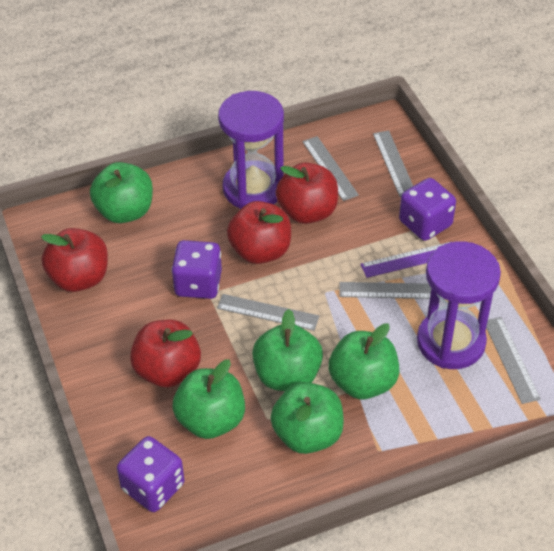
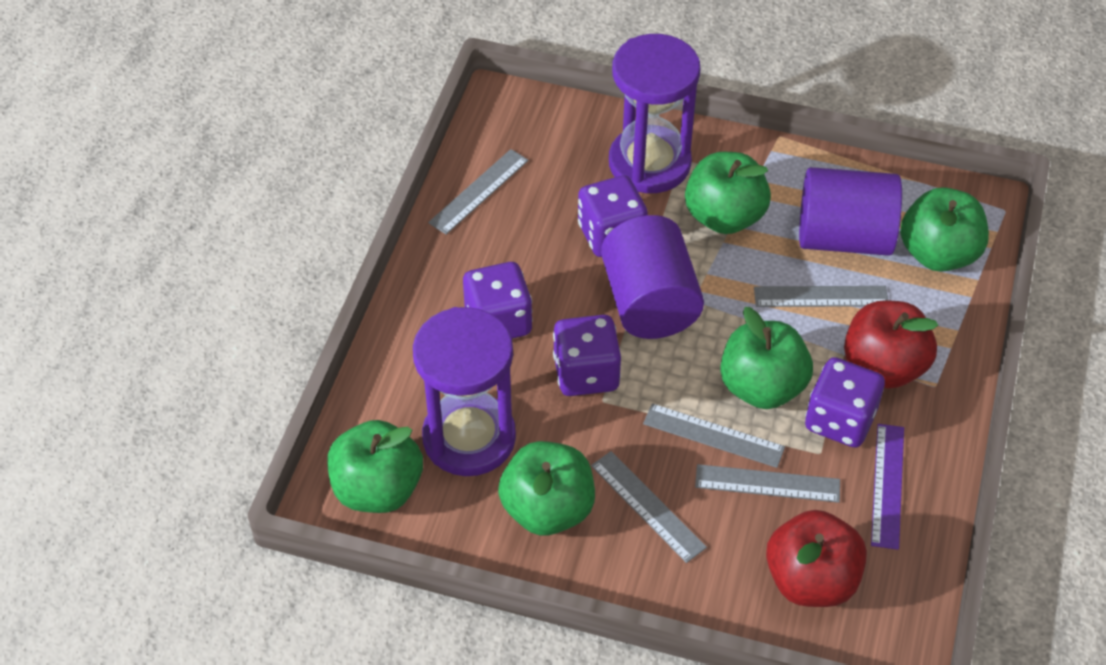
purple cylinder: 0 -> 2
purple dice: 3 -> 4
red apple: 4 -> 2

